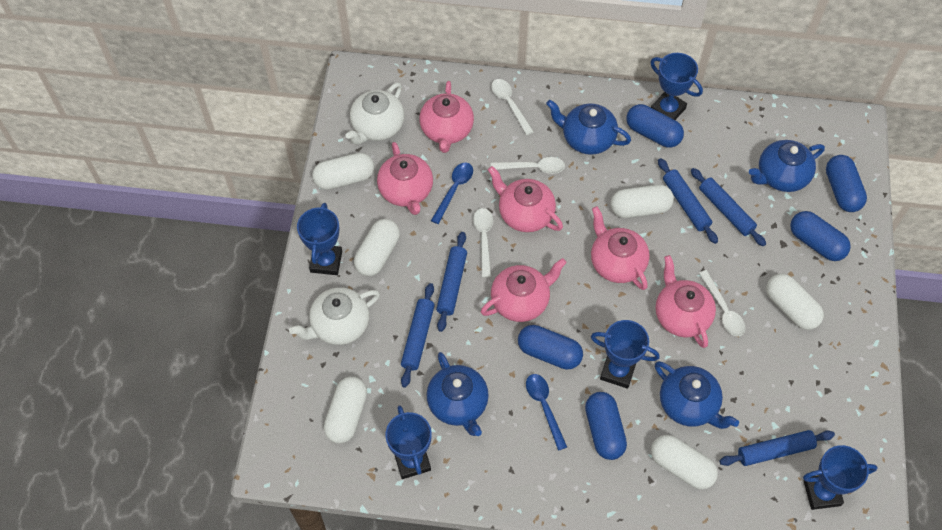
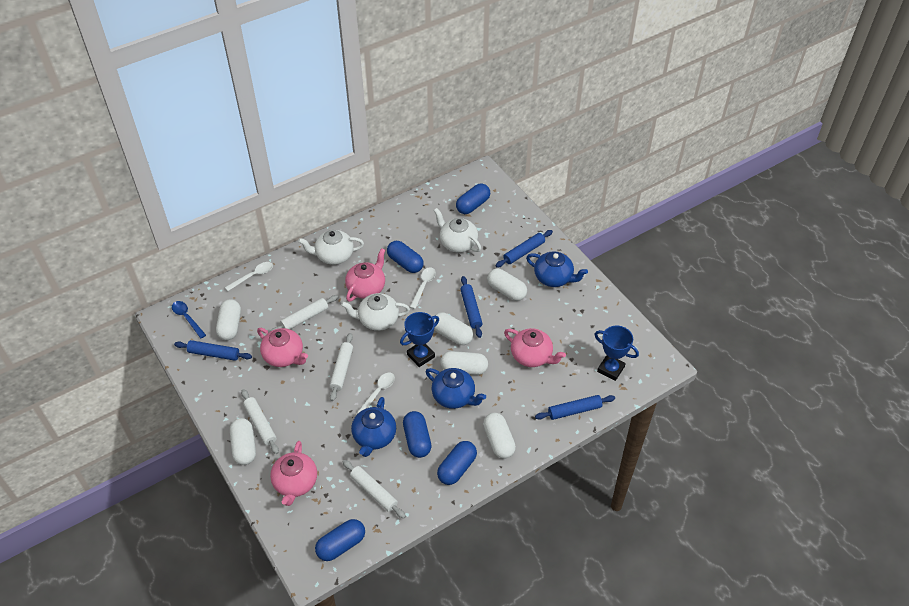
blue rolling pin: 5 -> 4
blue spoon: 2 -> 1
blue teapot: 4 -> 3
blue trophy: 5 -> 2
pink teapot: 6 -> 4
white rolling pin: 0 -> 4
white spoon: 4 -> 3
white teapot: 2 -> 3

